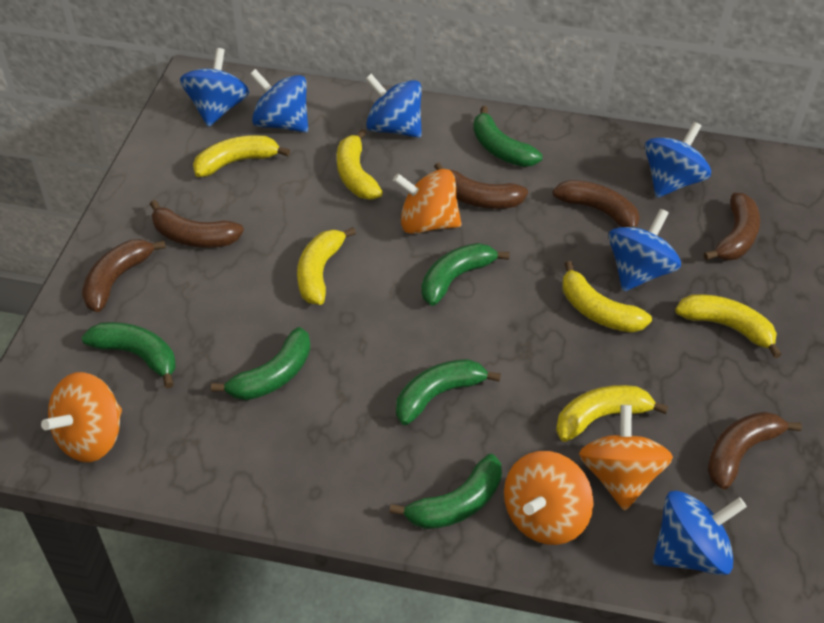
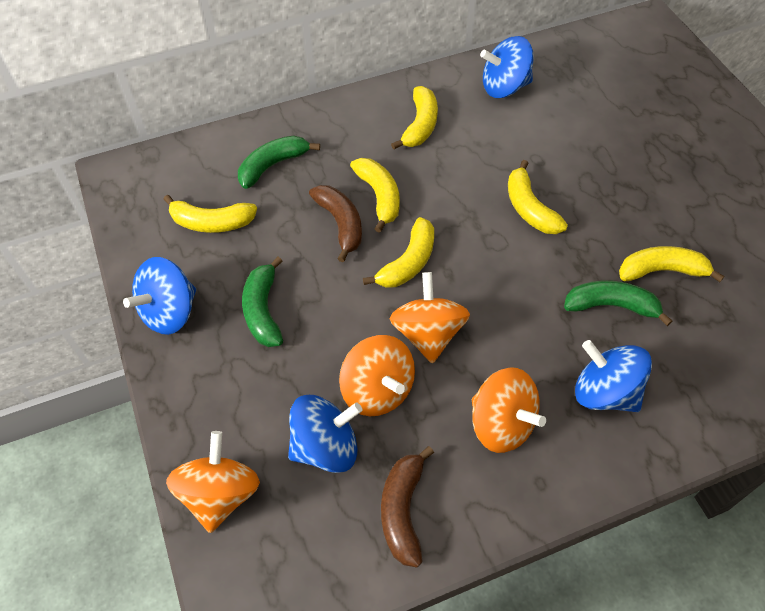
blue spinning top: 6 -> 4
brown banana: 6 -> 2
green banana: 6 -> 3

